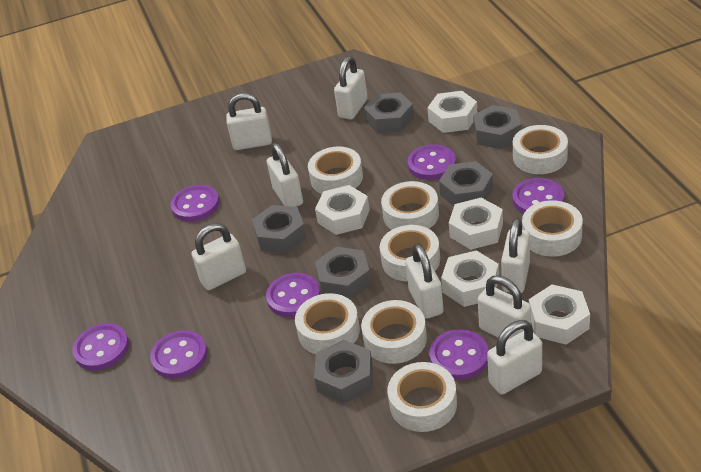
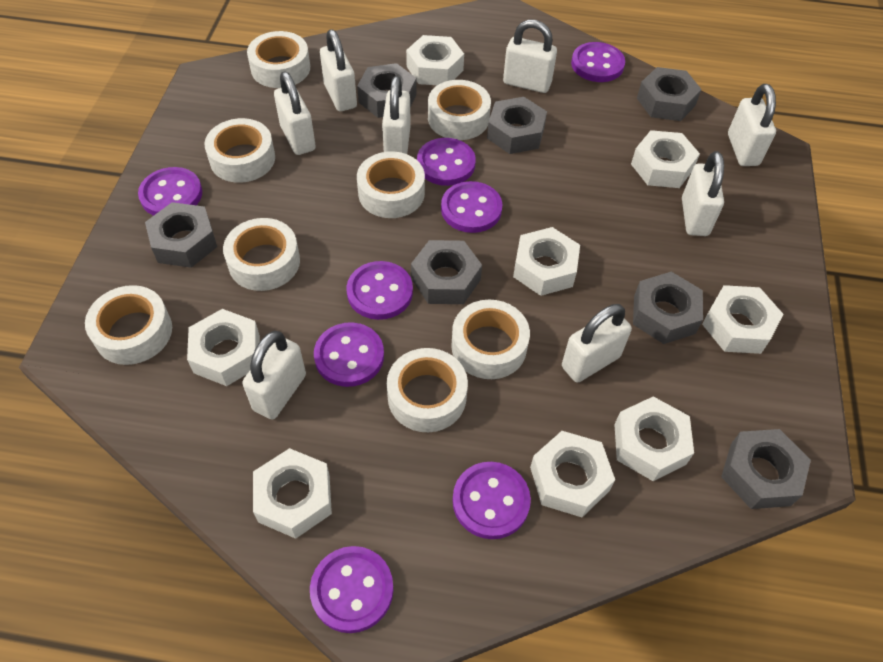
grey nut: 6 -> 7
purple button: 7 -> 8
white nut: 5 -> 8

